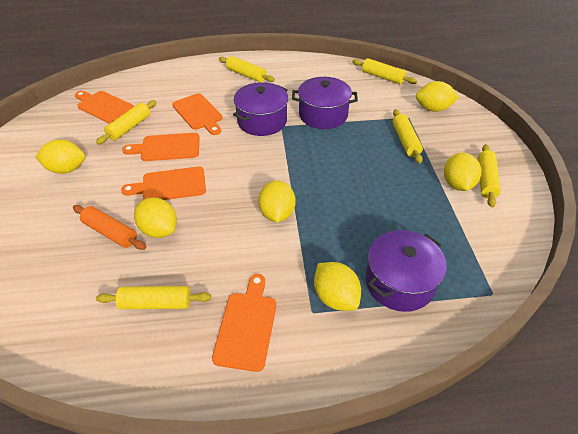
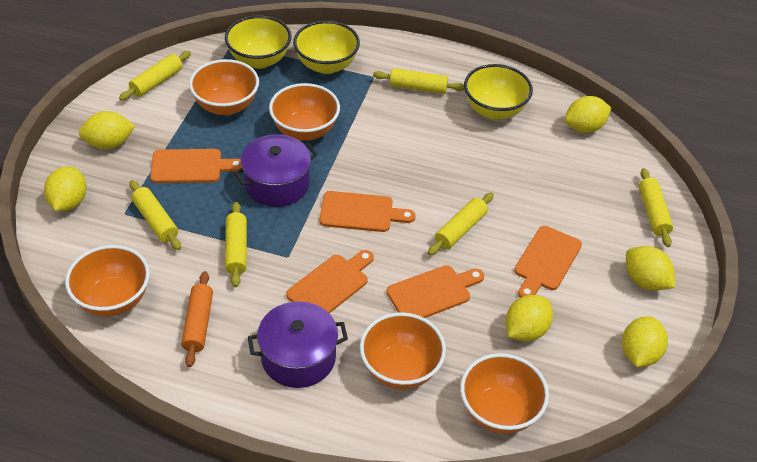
orange bowl: 0 -> 5
purple pot: 3 -> 2
yellow bowl: 0 -> 3

